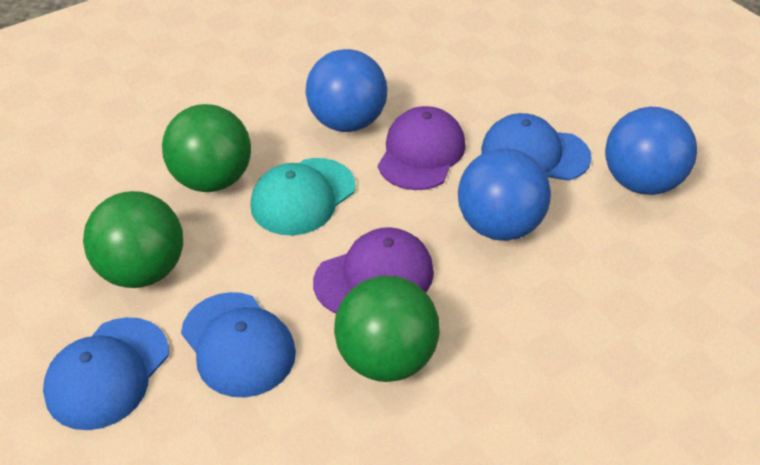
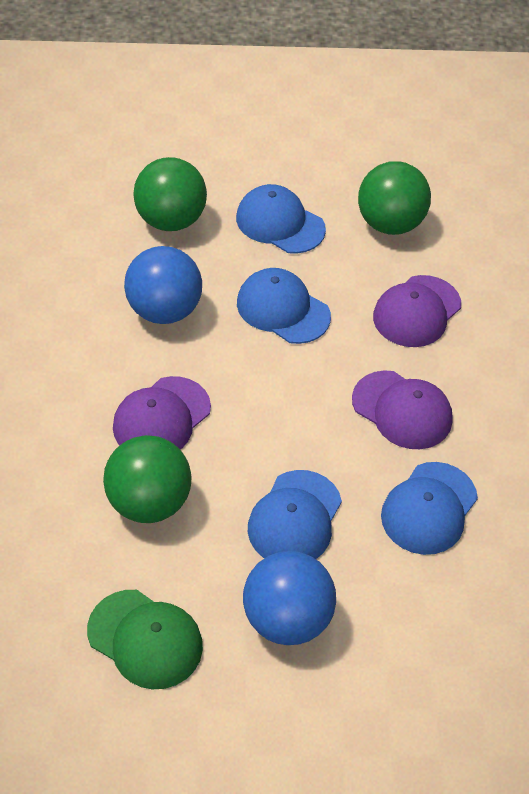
blue ball: 3 -> 2
blue cap: 3 -> 4
green cap: 0 -> 1
purple cap: 2 -> 3
turquoise cap: 1 -> 0

